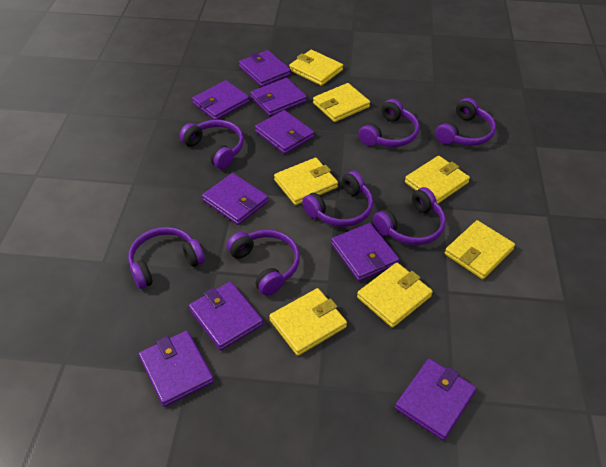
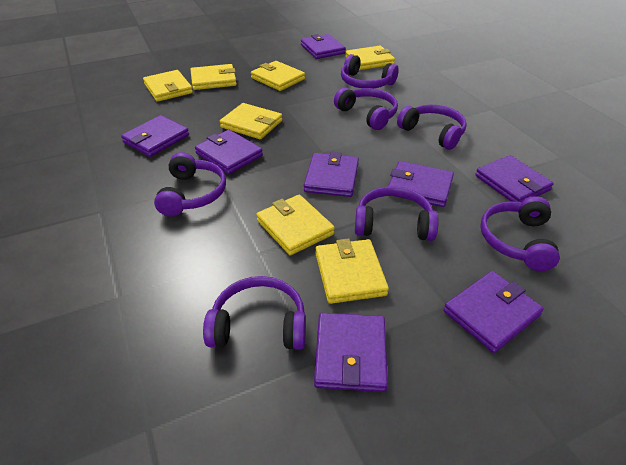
purple wallet: 9 -> 8

